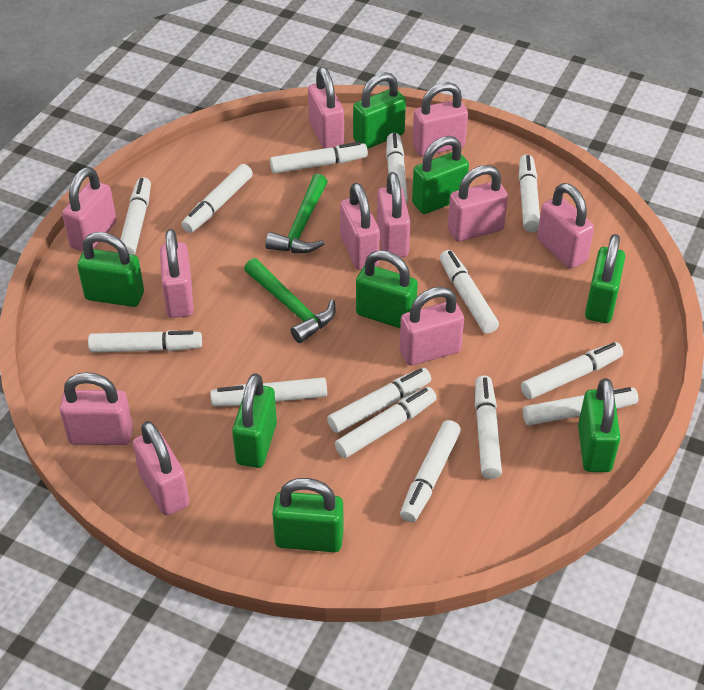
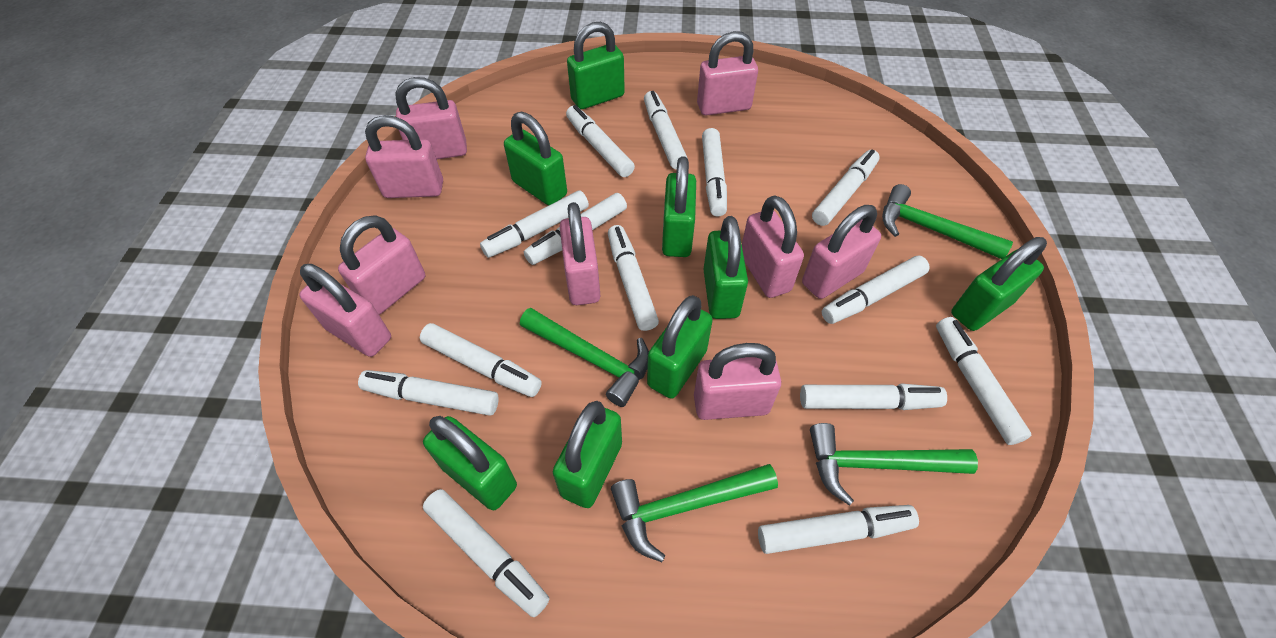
green hammer: 2 -> 4
pink padlock: 11 -> 9

